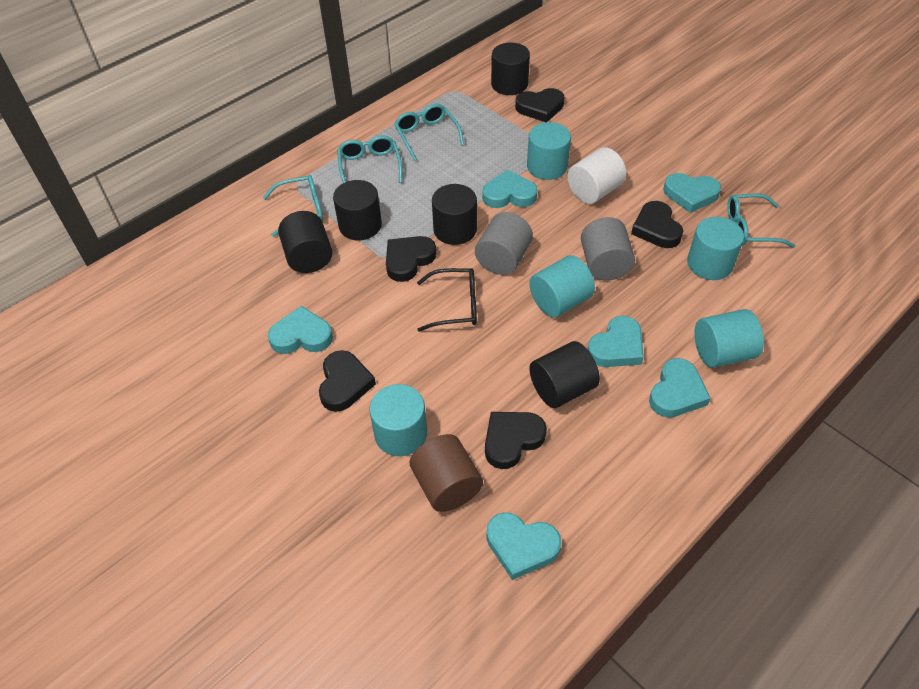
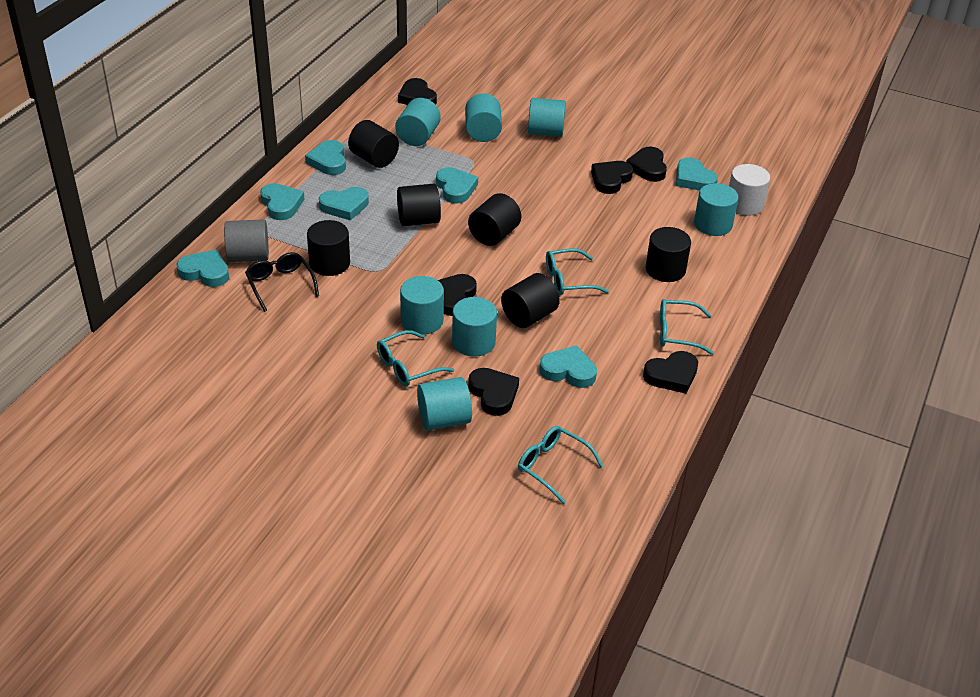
black cylinder: 5 -> 6
black heart: 5 -> 6
brown cylinder: 1 -> 0
grey cylinder: 2 -> 1
turquoise cylinder: 5 -> 7
turquoise heart: 6 -> 7

